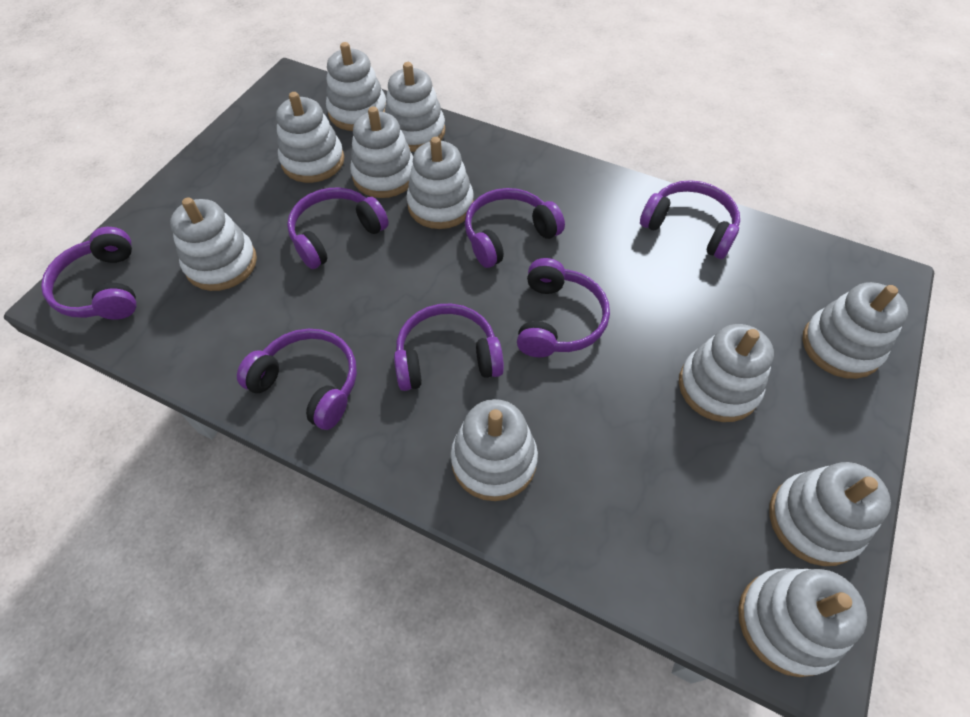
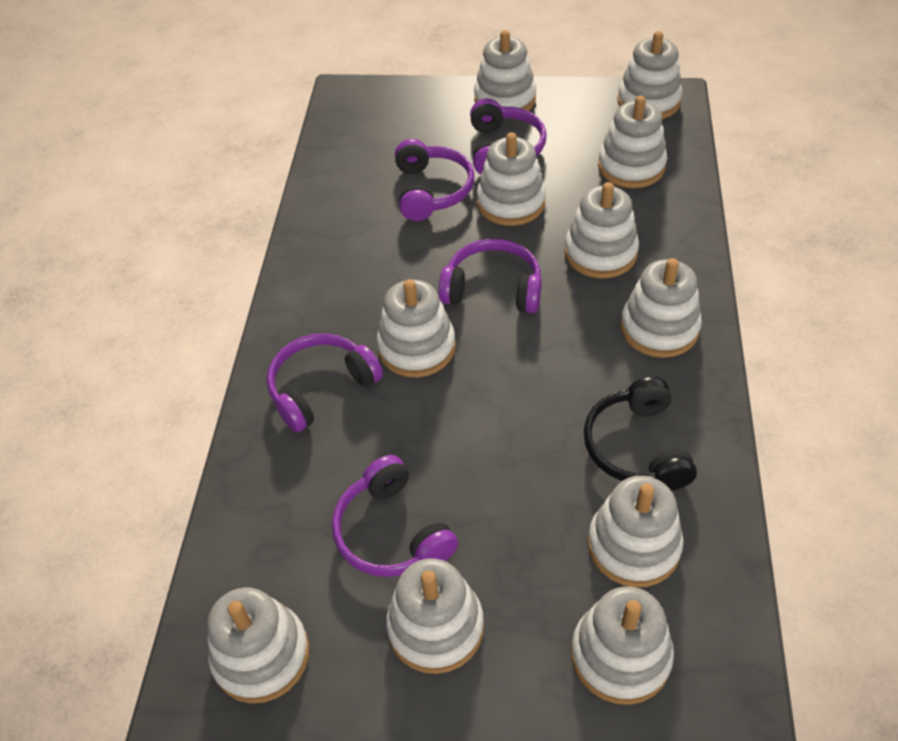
black headphones: 0 -> 1
purple headphones: 7 -> 5

